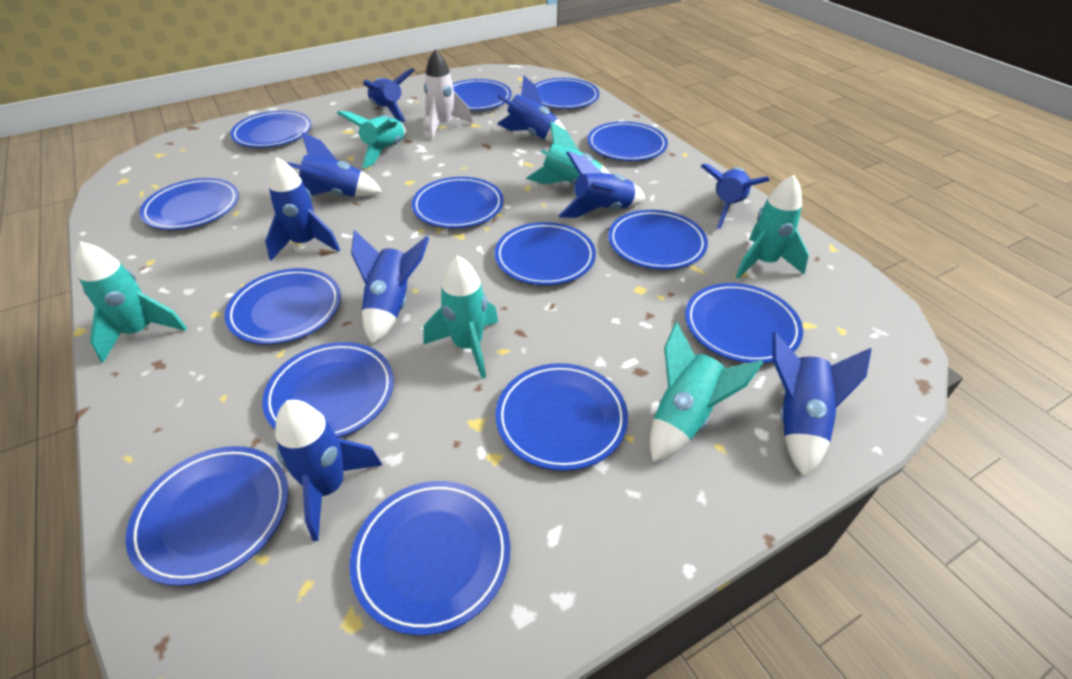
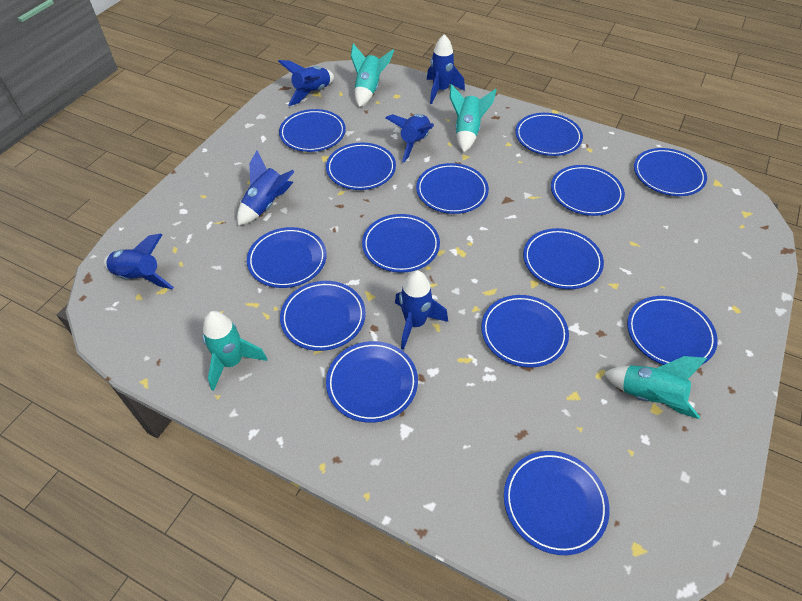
blue rocket: 9 -> 6
turquoise rocket: 6 -> 4
white rocket: 1 -> 0

